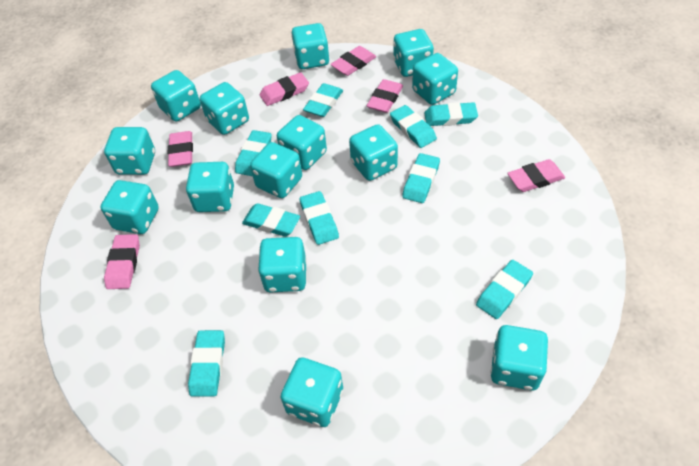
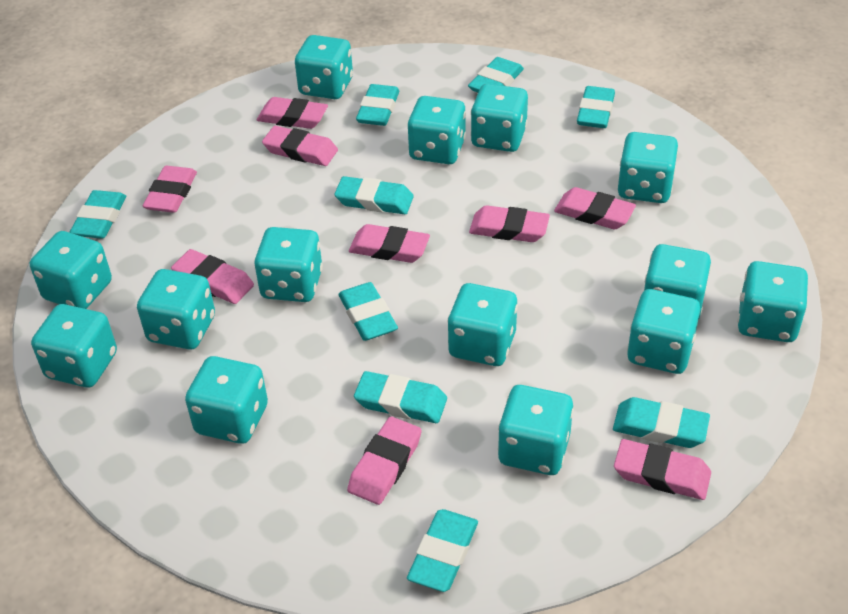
pink eraser: 6 -> 9

